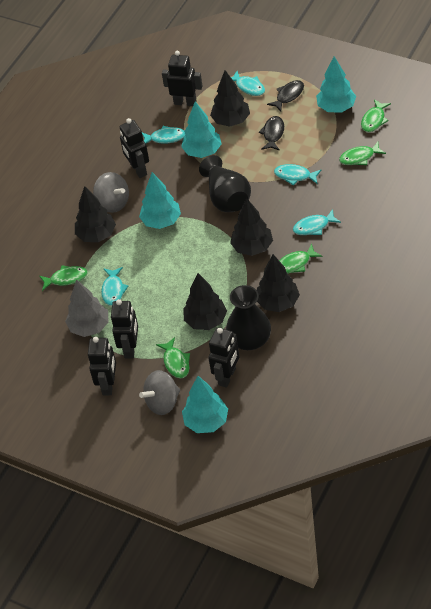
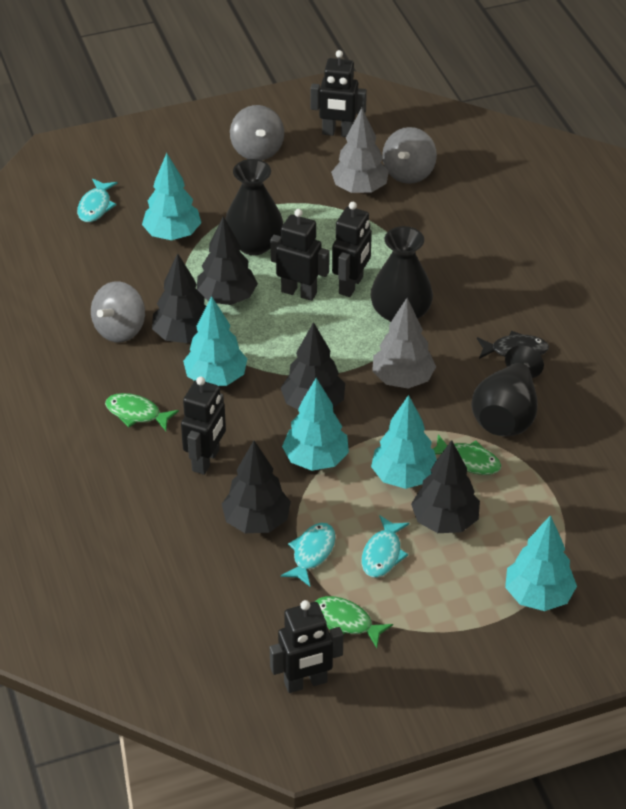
black fish: 2 -> 1
black vase: 2 -> 3
green fish: 5 -> 3
grey spinning top: 2 -> 3
grey tree: 1 -> 2
turquoise fish: 5 -> 3
turquoise tree: 4 -> 5

